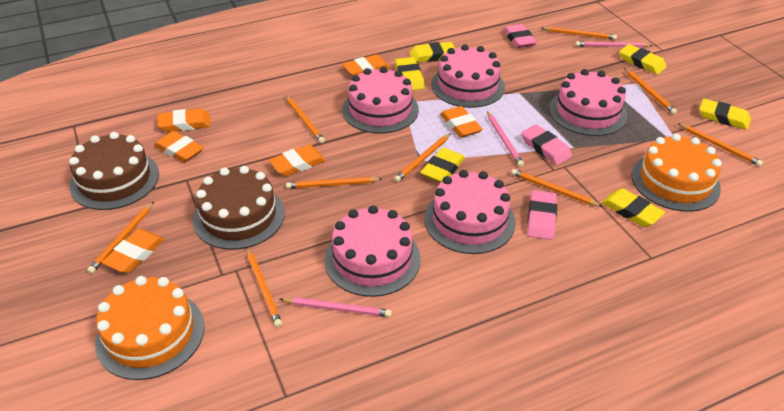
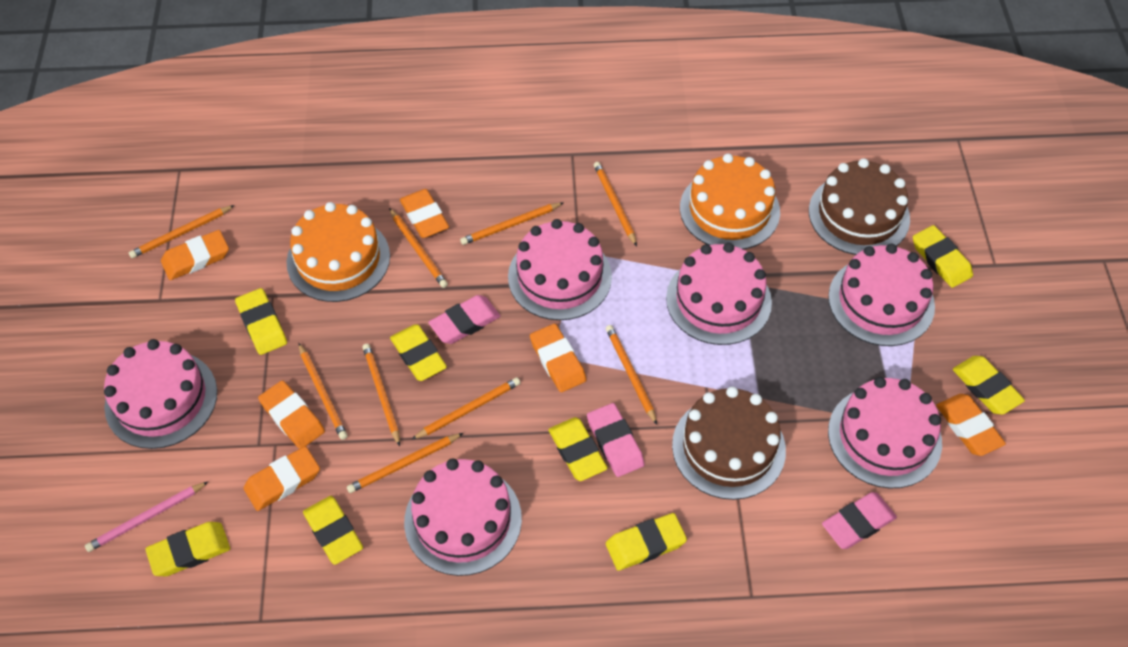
pink cake: 5 -> 6
pink pencil: 3 -> 1
yellow eraser: 6 -> 8

